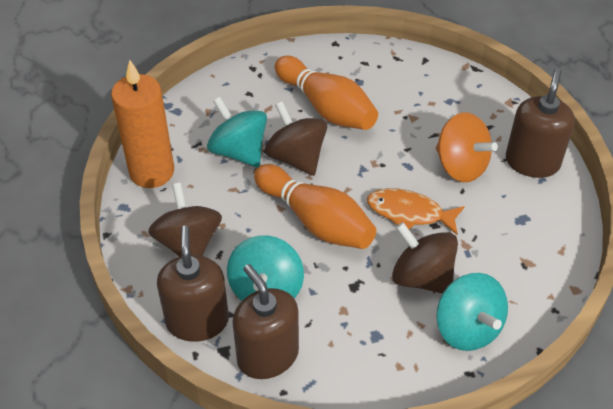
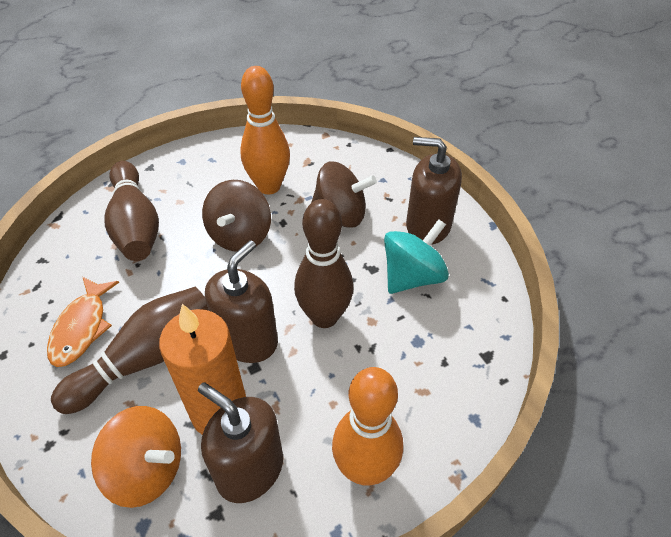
brown bowling pin: 0 -> 3
brown spinning top: 3 -> 2
turquoise spinning top: 3 -> 1

